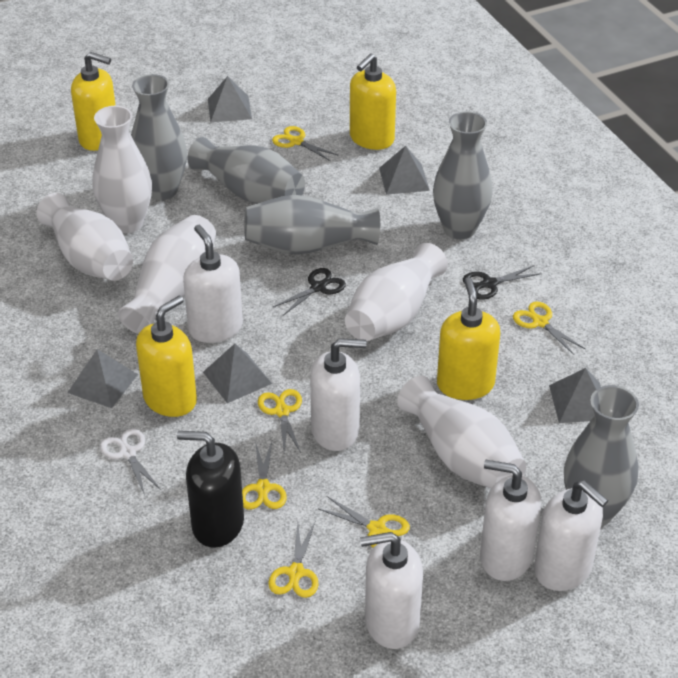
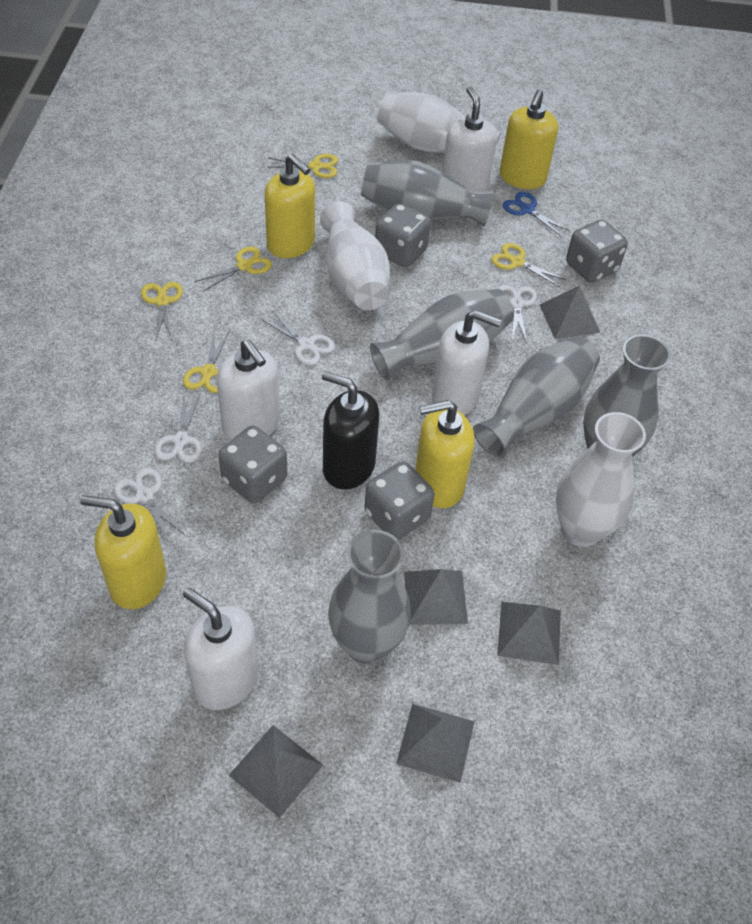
black scissors: 2 -> 0
blue scissors: 0 -> 1
grey dice: 0 -> 4
white scissors: 1 -> 4
white soap dispenser: 5 -> 4
white vase: 5 -> 3
yellow scissors: 6 -> 5

